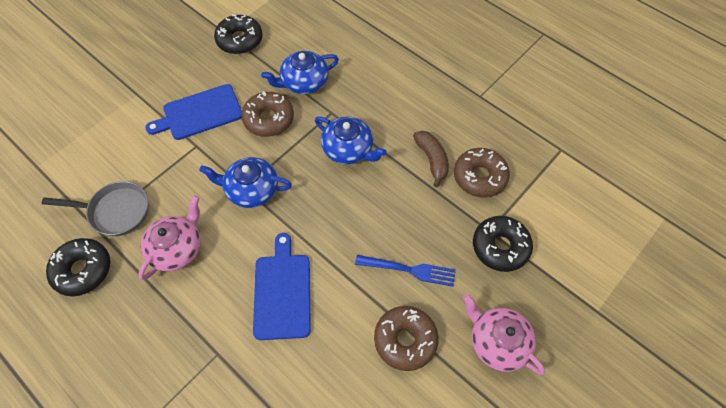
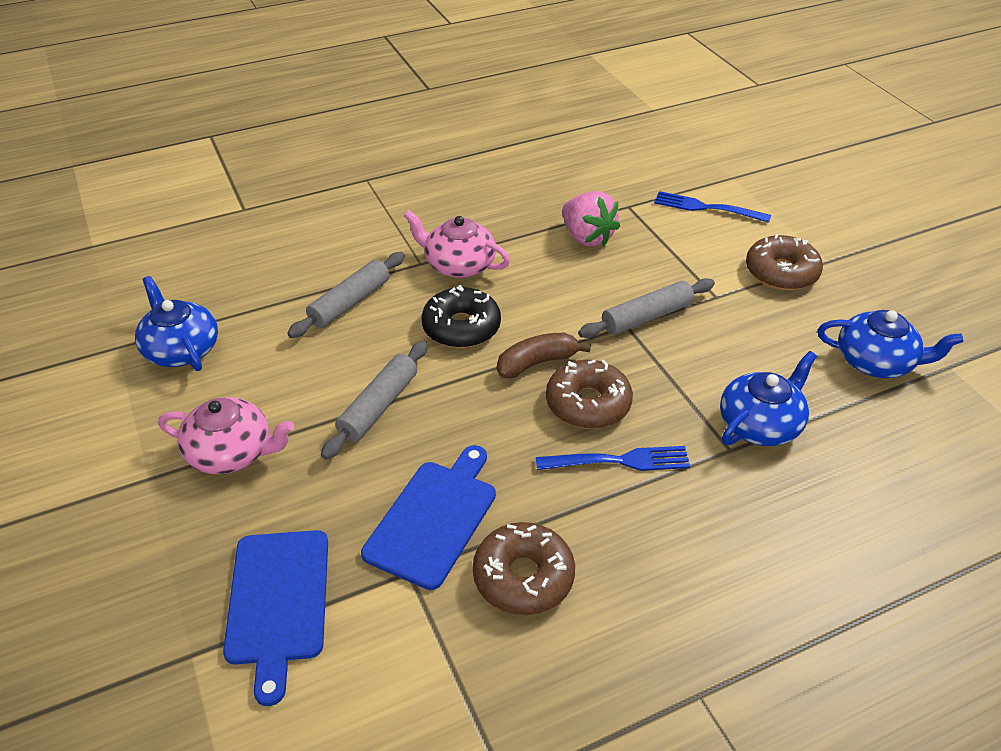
black donut: 3 -> 1
blue fork: 1 -> 2
grey pan: 1 -> 0
grey rolling pin: 0 -> 3
pink strawberry: 0 -> 1

